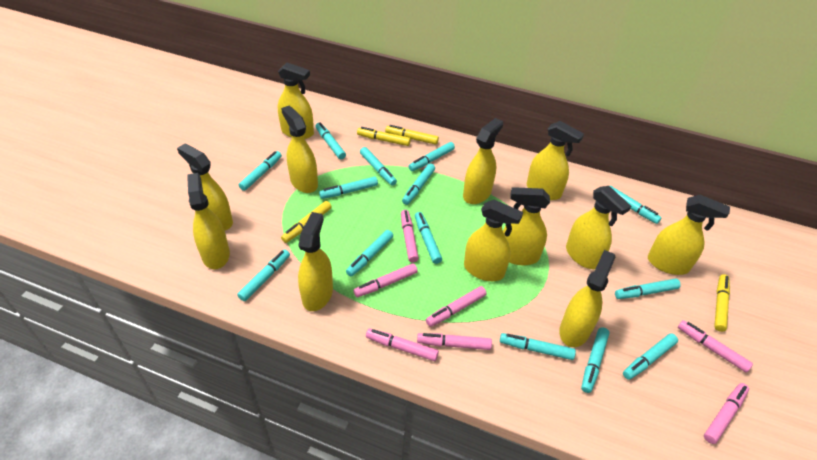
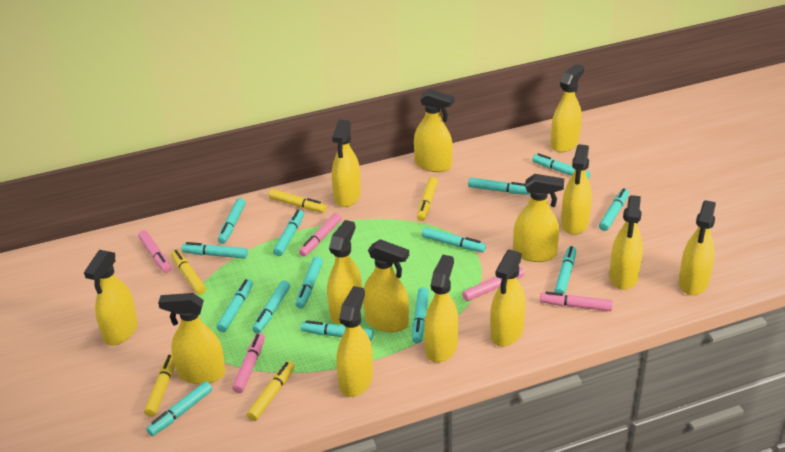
pink marker: 7 -> 5
yellow marker: 4 -> 5
yellow spray bottle: 12 -> 14

